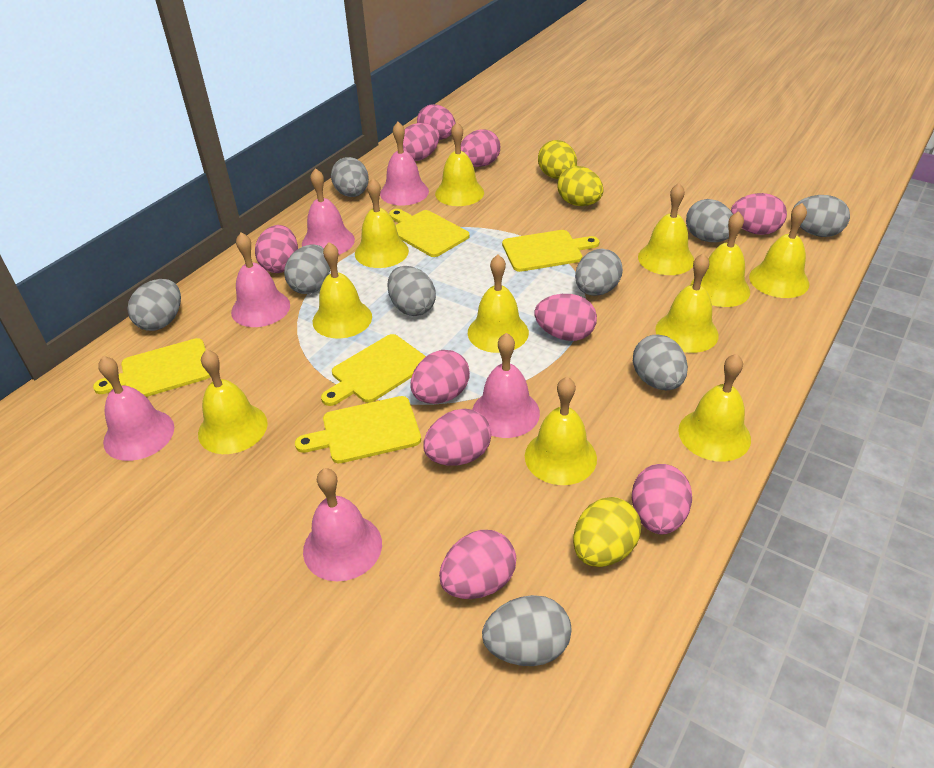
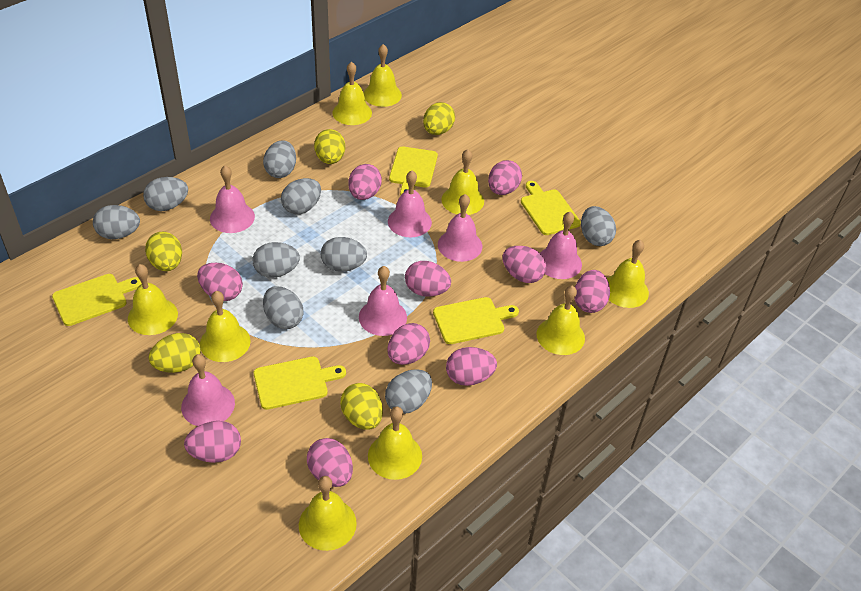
yellow bell: 11 -> 9
yellow egg: 3 -> 5

